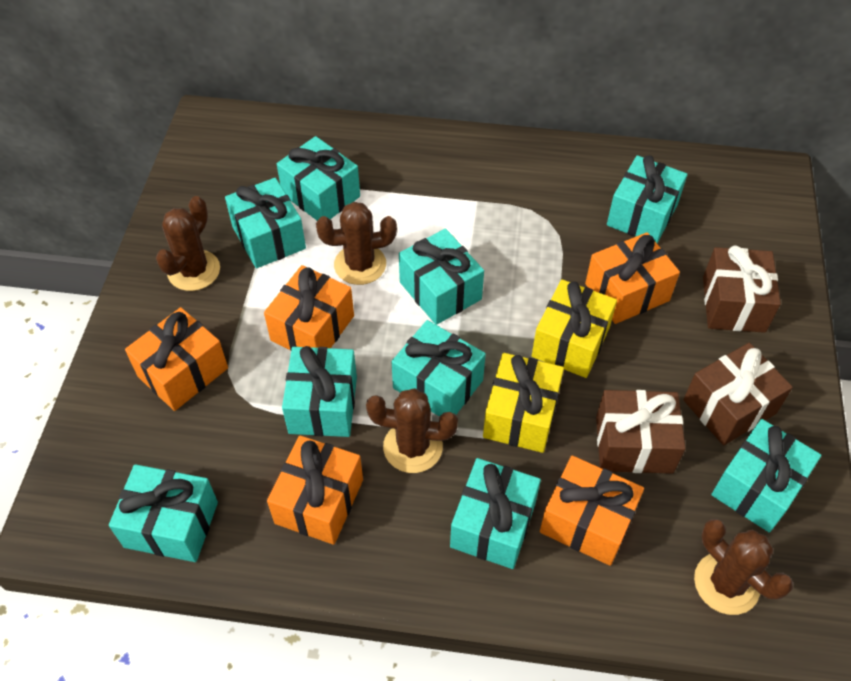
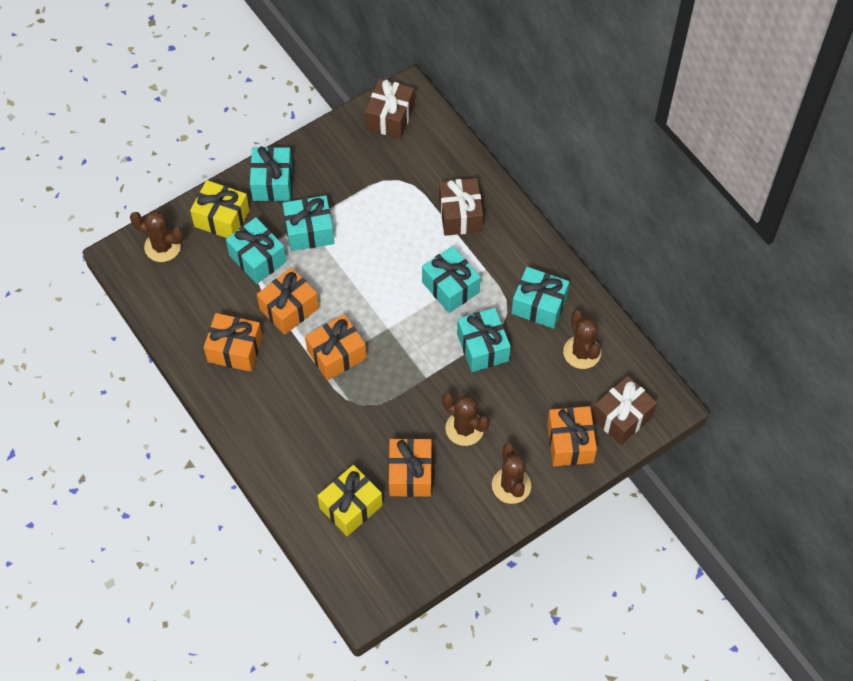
turquoise gift: 9 -> 6

